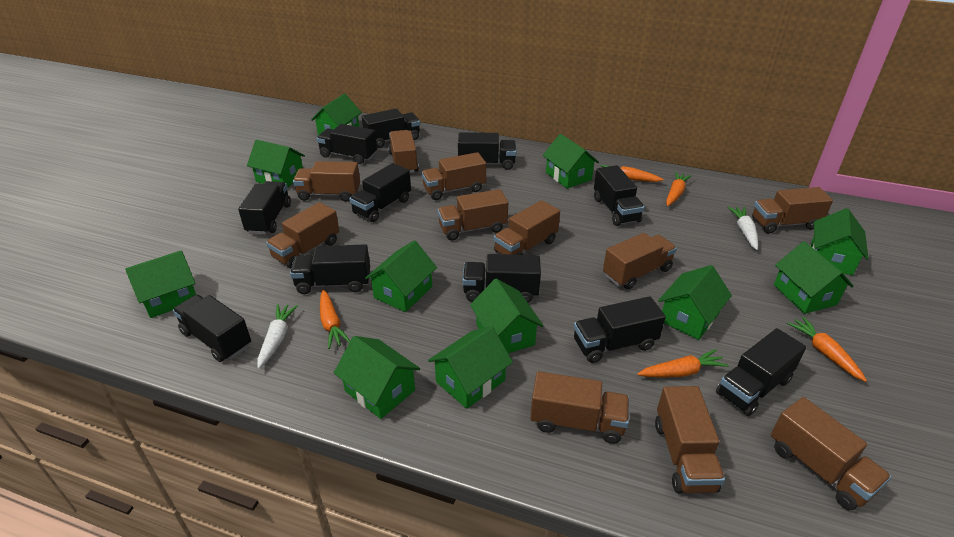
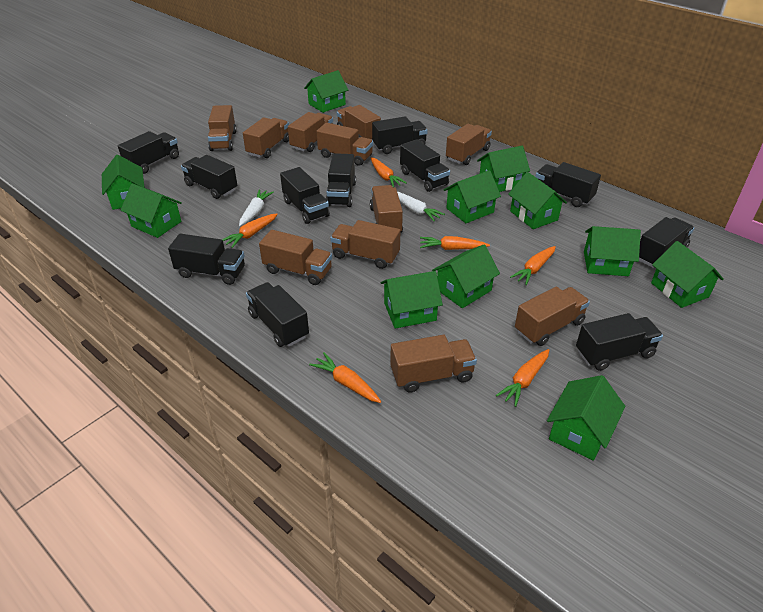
orange carrot: 5 -> 6

